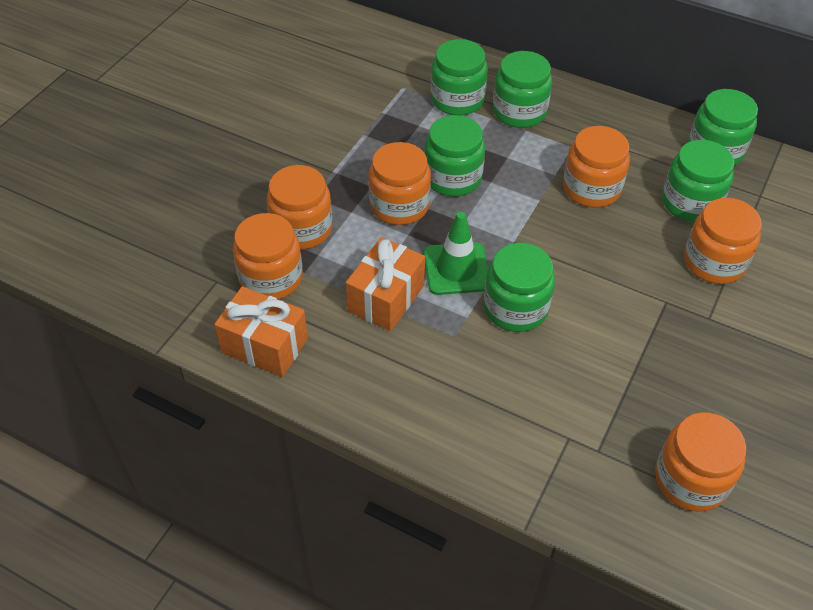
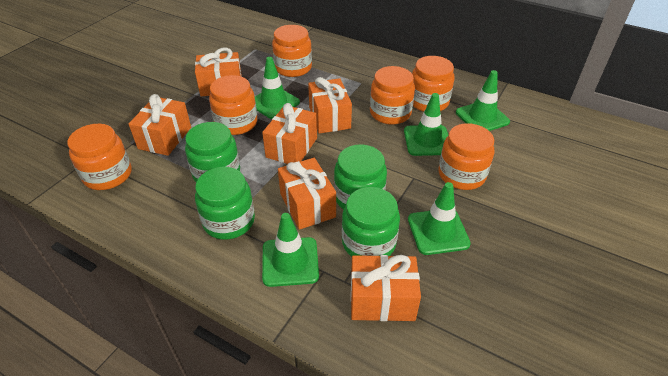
green jar: 6 -> 4
green traffic cone: 1 -> 5
orange gift: 2 -> 6

